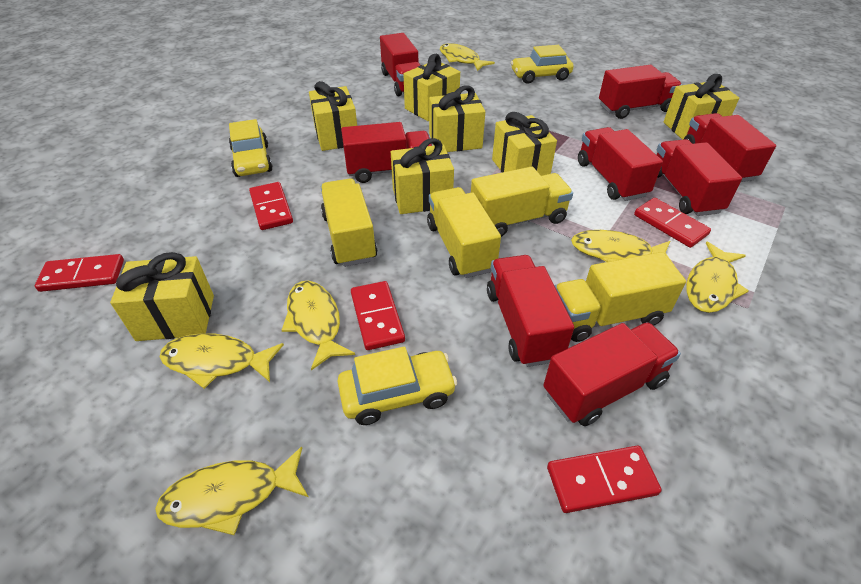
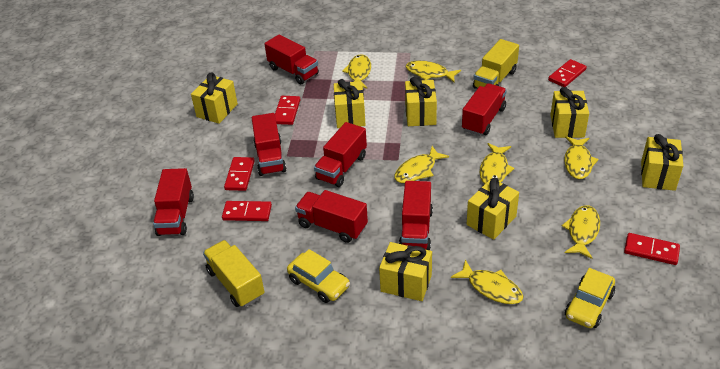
red truck: 8 -> 7
yellow car: 3 -> 2
yellow fish: 6 -> 7
yellow truck: 4 -> 2

